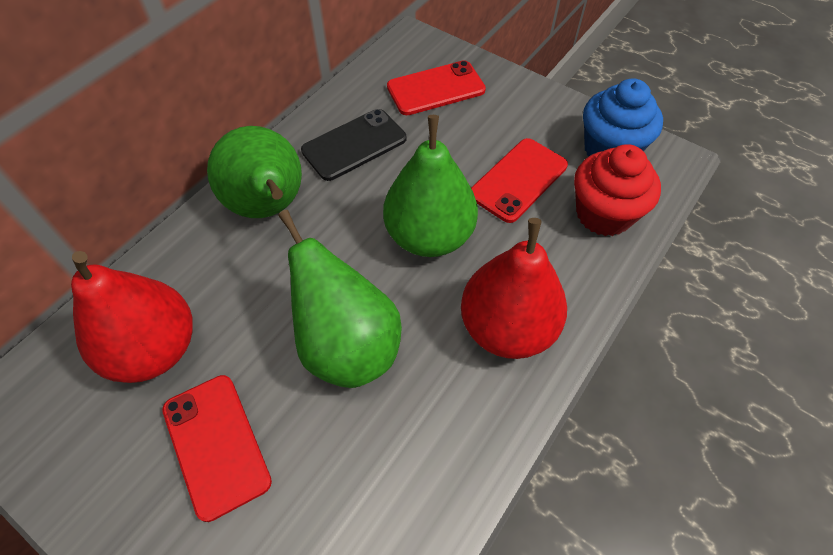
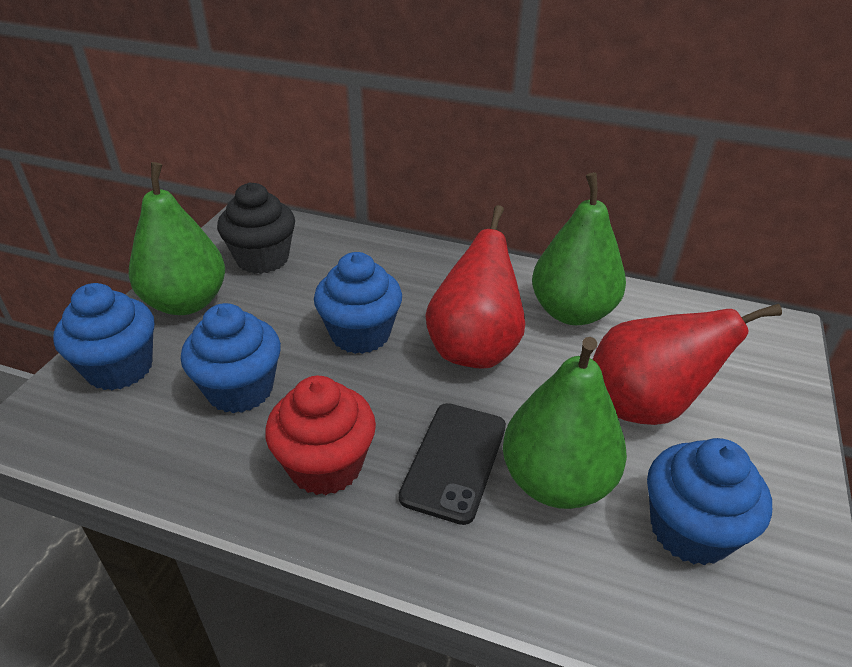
black cupcake: 0 -> 1
blue cupcake: 1 -> 4
red phone: 3 -> 0

